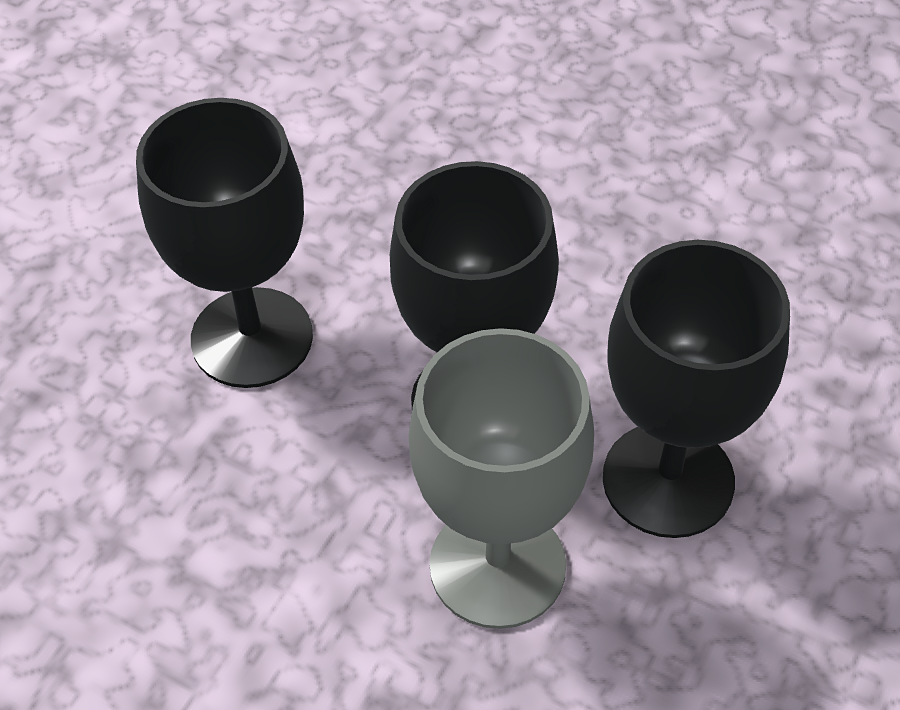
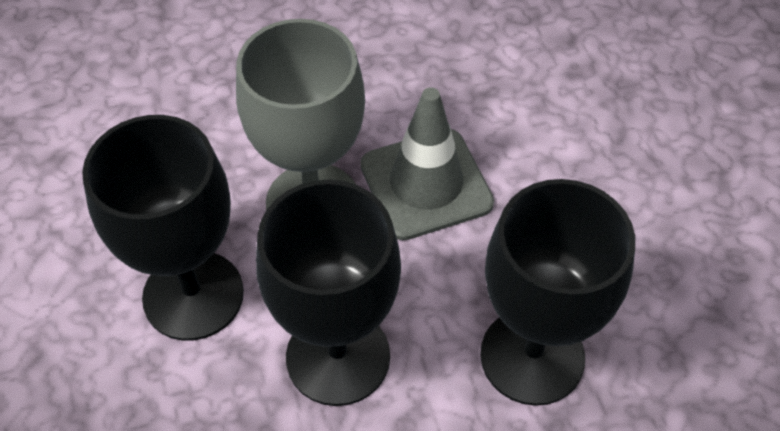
grey traffic cone: 0 -> 1

